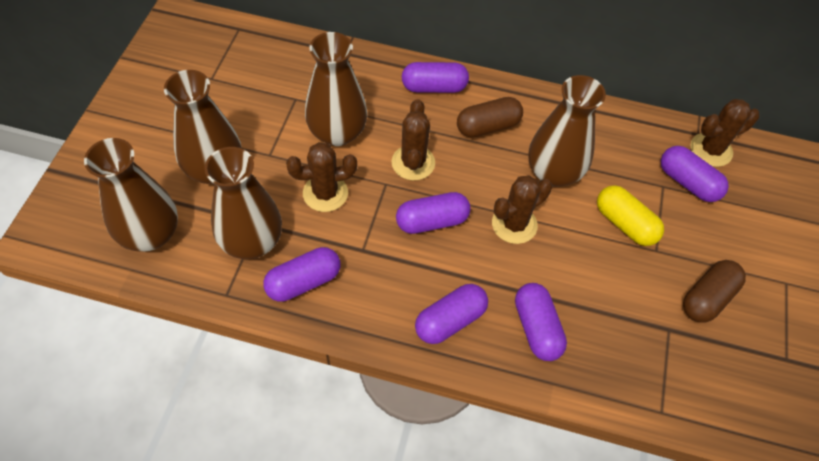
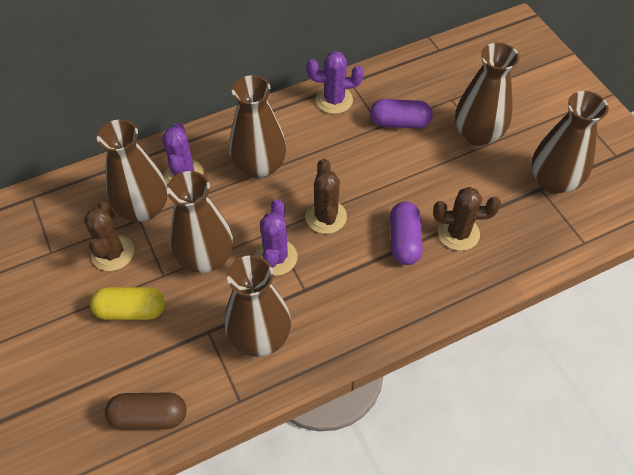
brown cactus: 4 -> 3
brown capsule: 2 -> 1
brown vase: 5 -> 6
purple cactus: 0 -> 3
purple capsule: 6 -> 2

